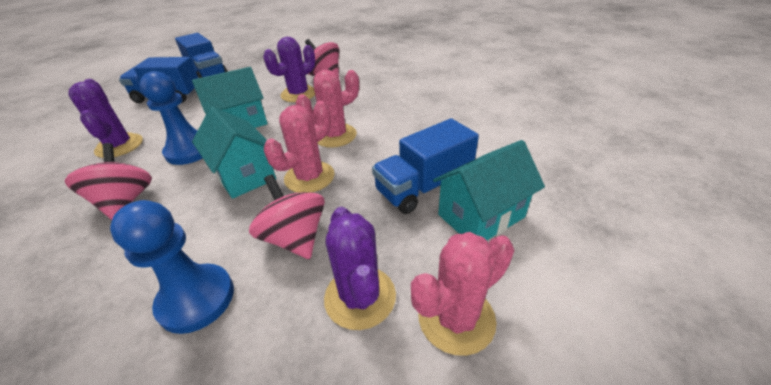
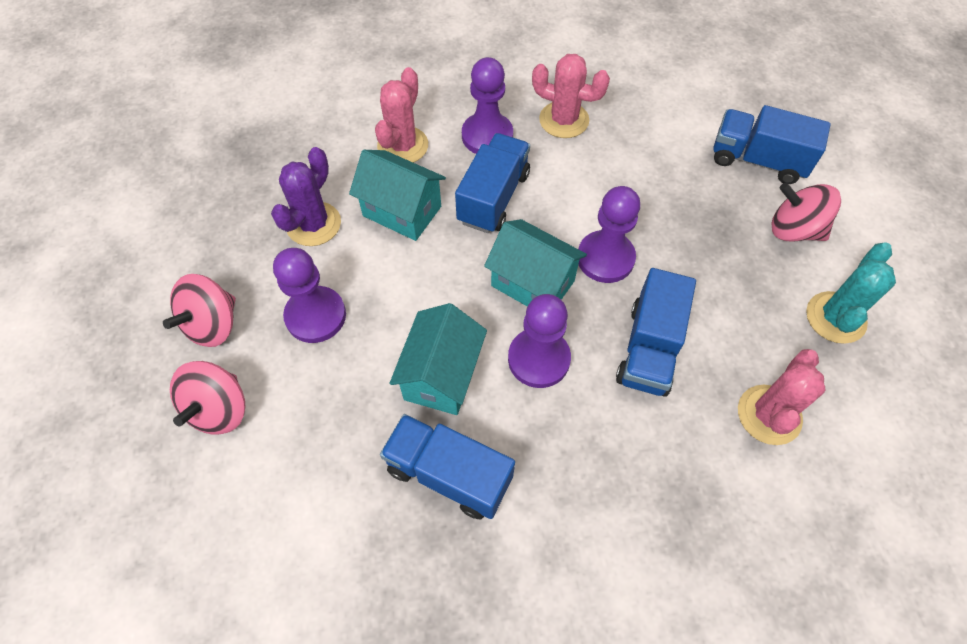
blue pawn: 2 -> 0
blue truck: 3 -> 4
purple cactus: 3 -> 1
purple pawn: 0 -> 4
turquoise cactus: 0 -> 1

